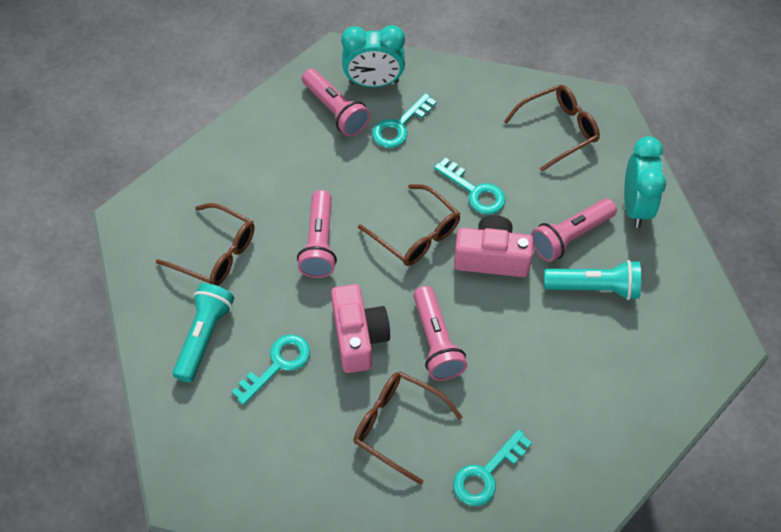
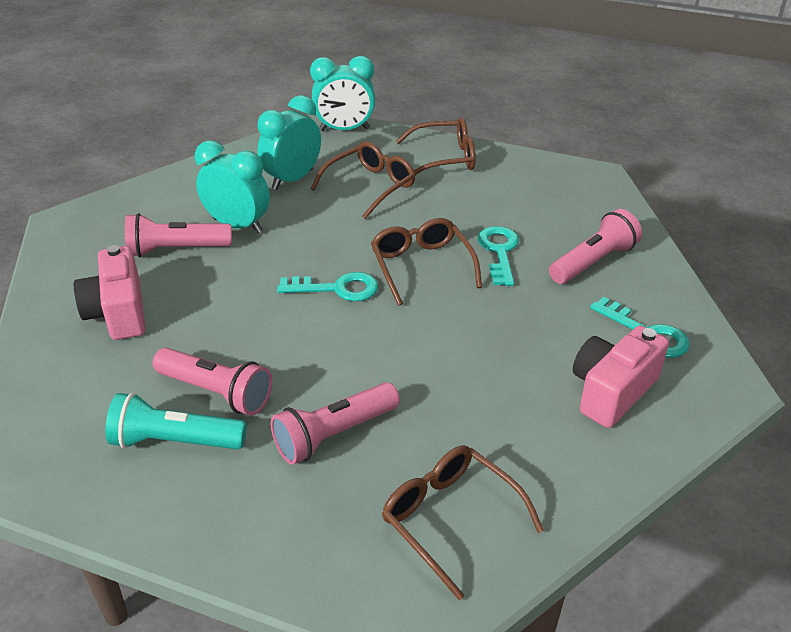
turquoise clock: 2 -> 3
turquoise flashlight: 2 -> 1
turquoise key: 4 -> 3

